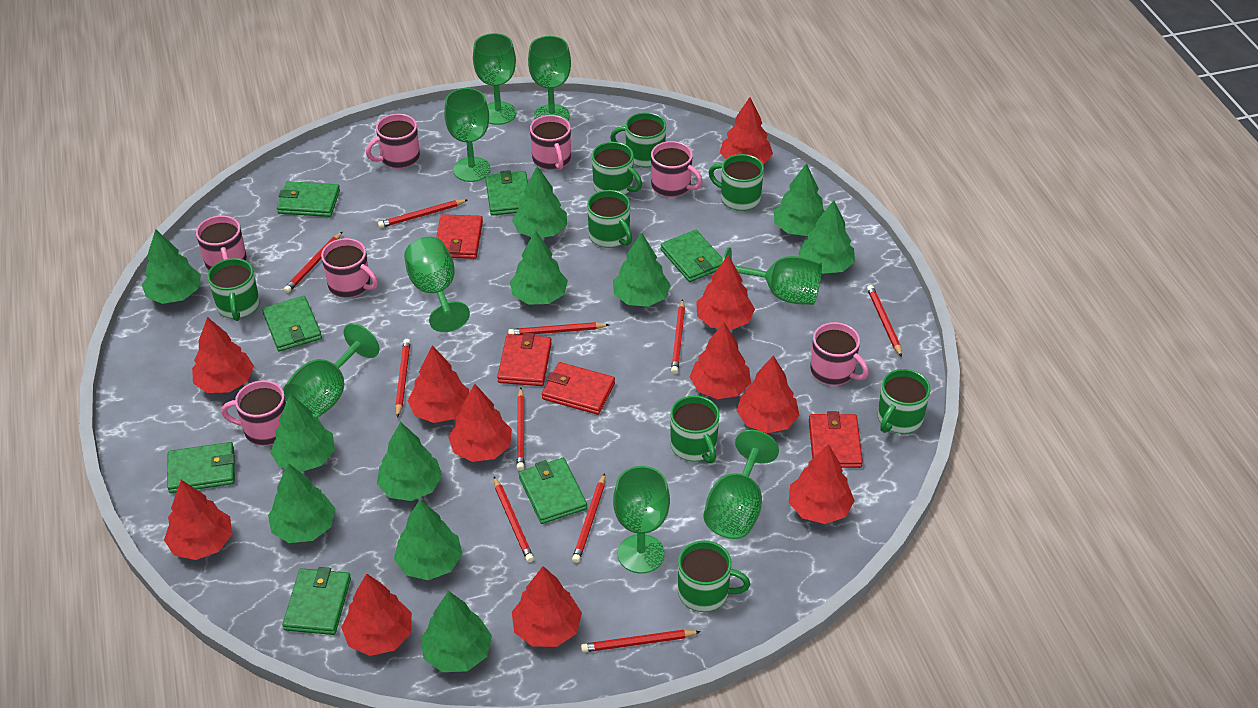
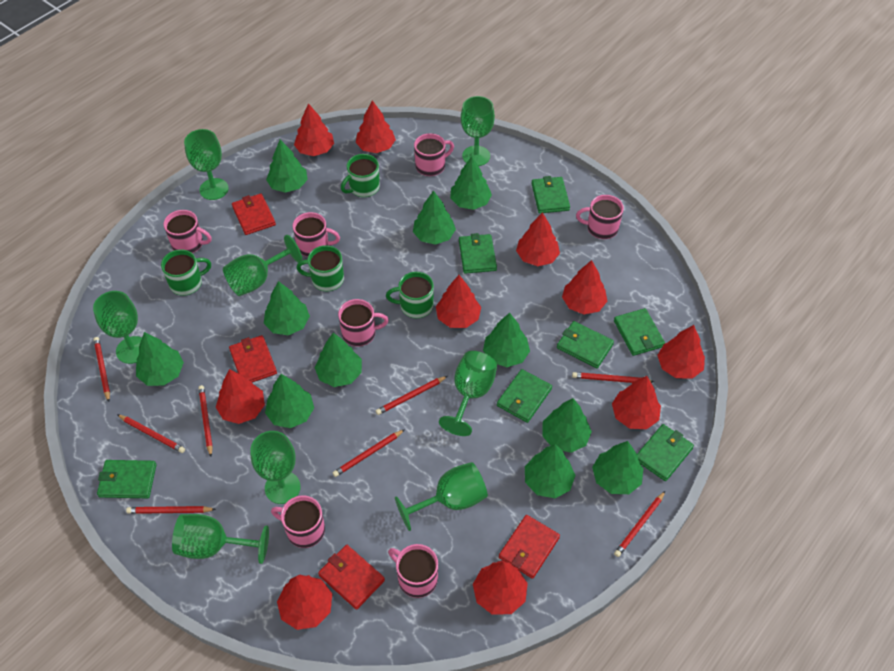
green mug: 8 -> 4
red pencil: 10 -> 8
red tree: 11 -> 10

